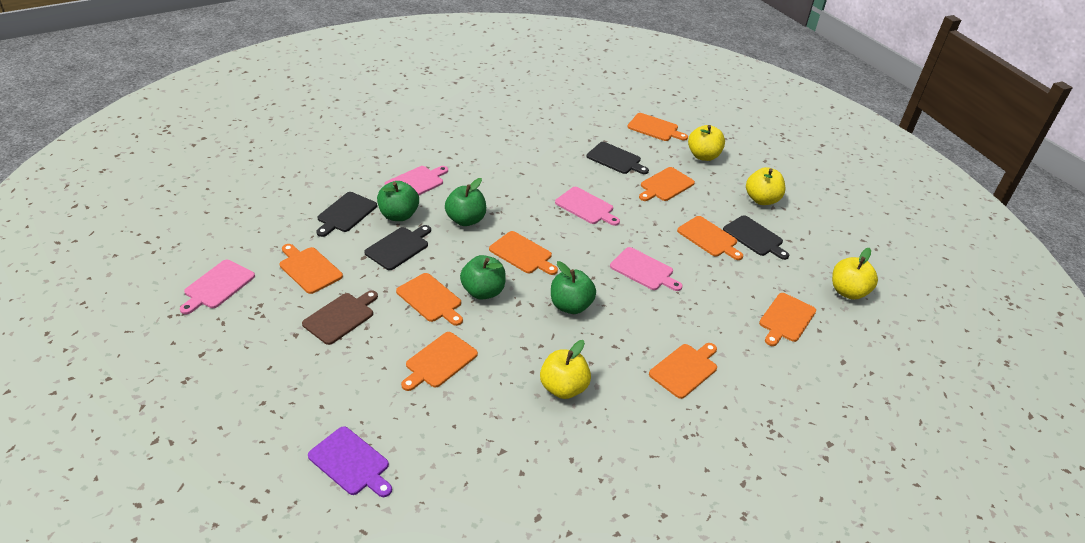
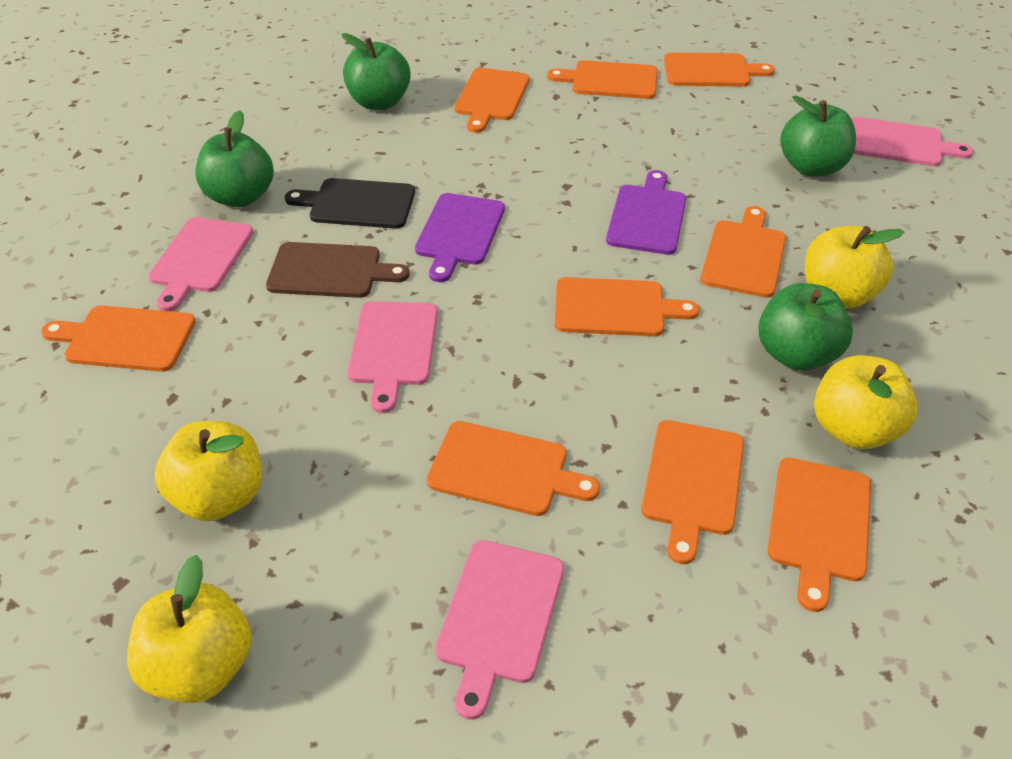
black cutting board: 4 -> 1
purple cutting board: 1 -> 2

